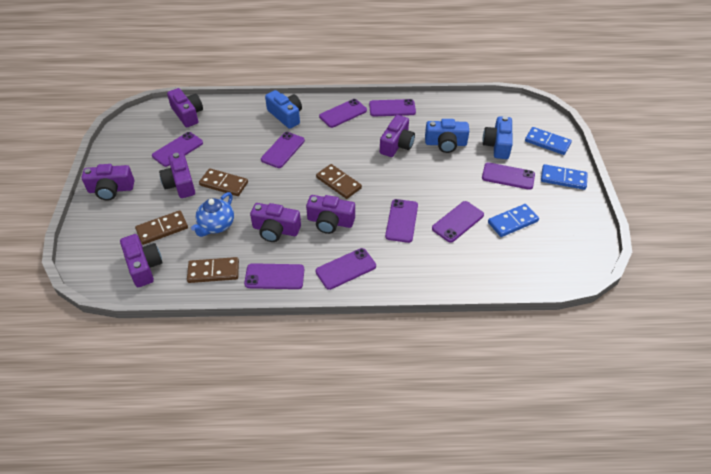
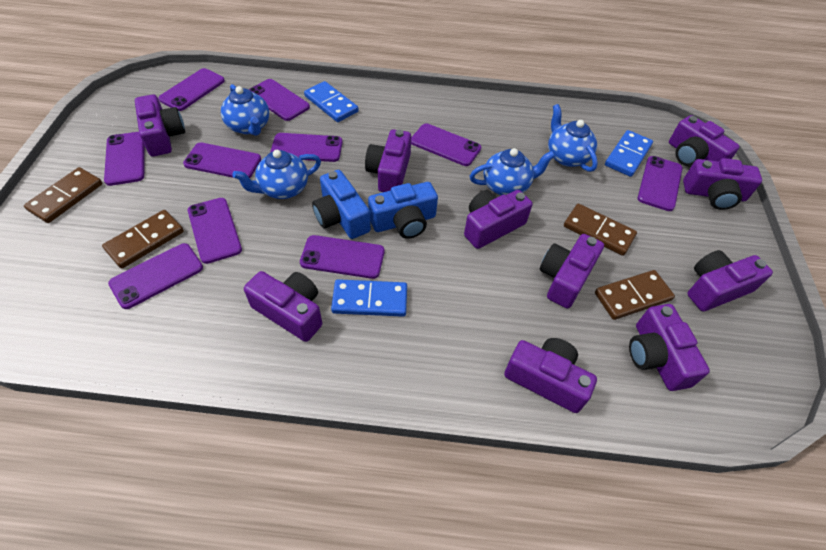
blue camera: 3 -> 2
blue teapot: 1 -> 4
purple camera: 7 -> 10
purple phone: 9 -> 10

